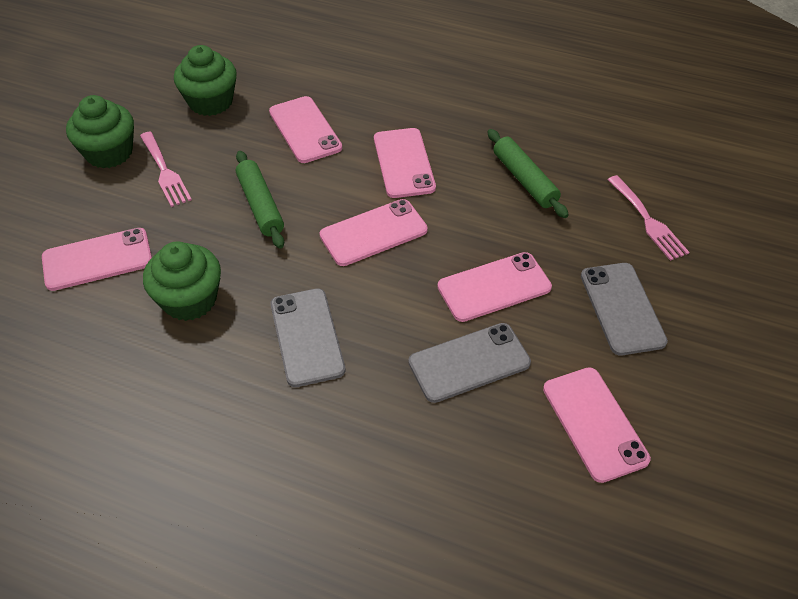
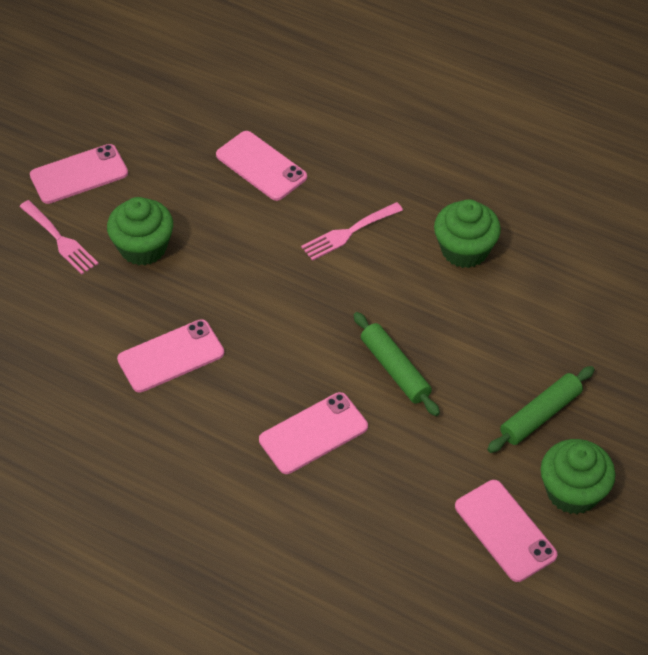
grey phone: 3 -> 0
pink phone: 6 -> 5

